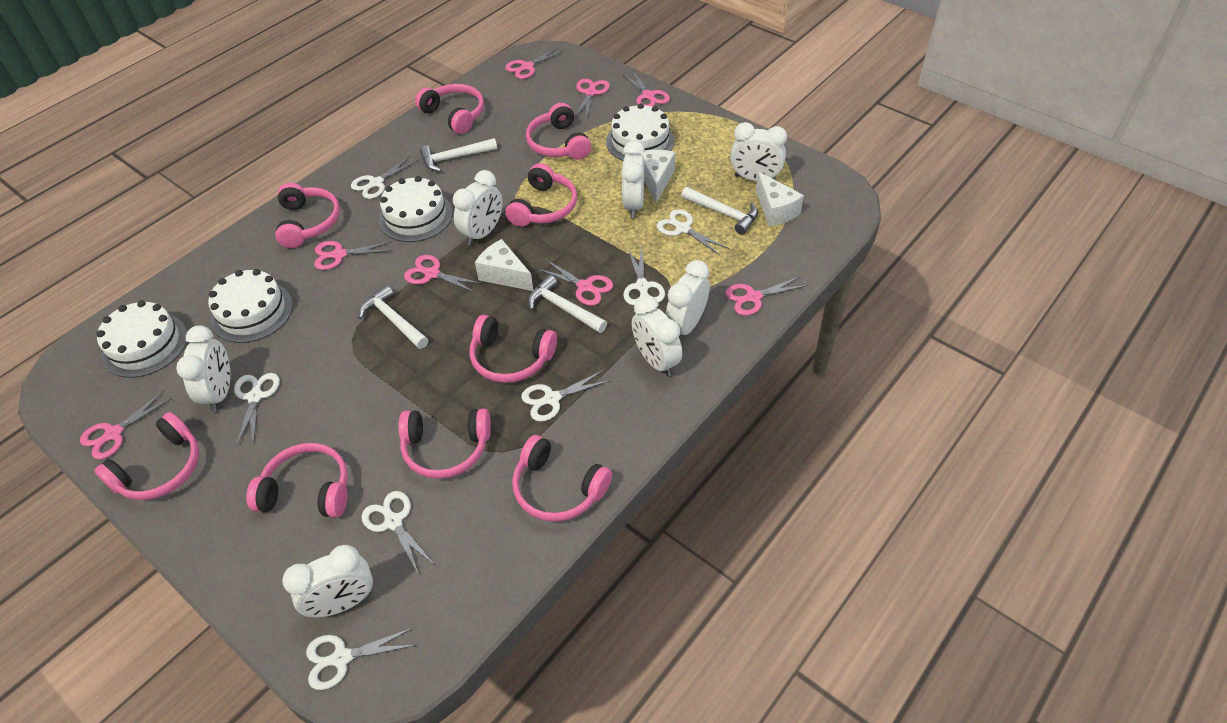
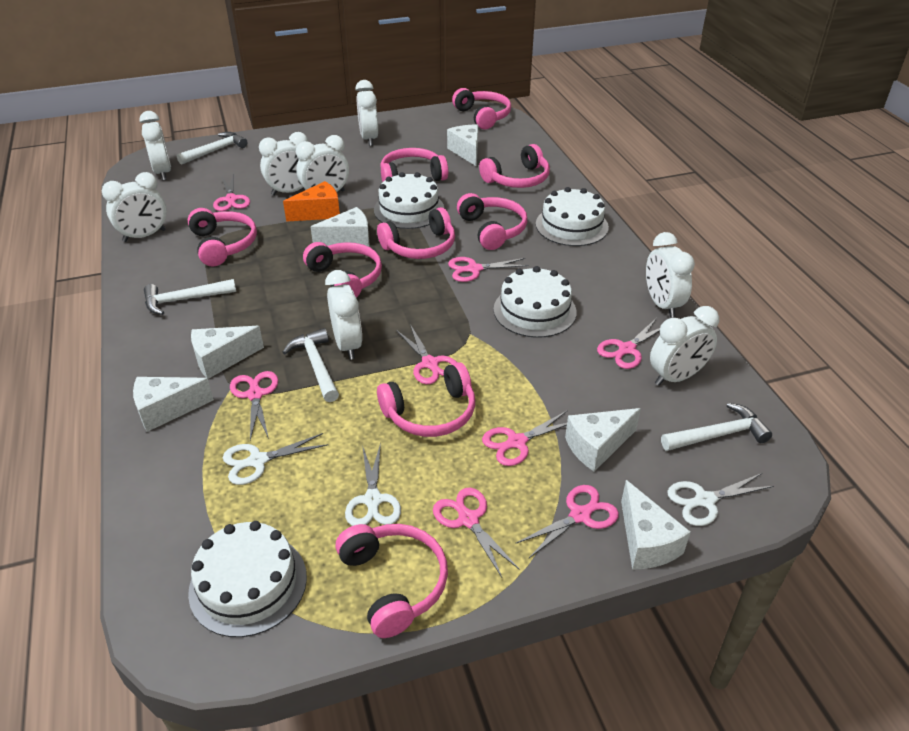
orange cheese: 0 -> 1
white cheese: 3 -> 6
white clock: 7 -> 8
white scissors: 7 -> 3

